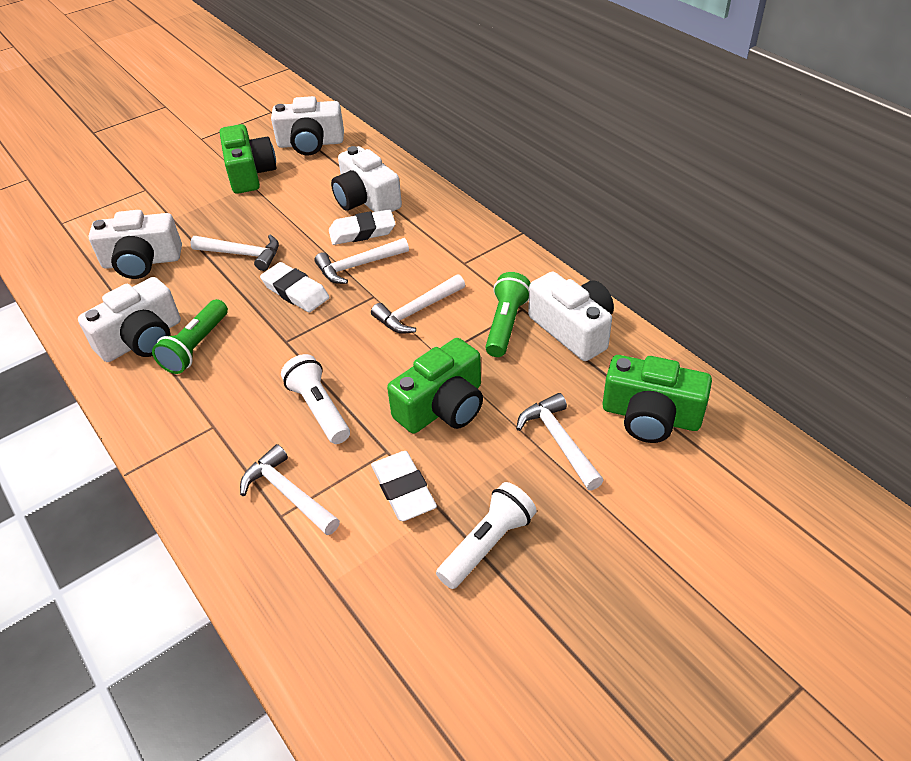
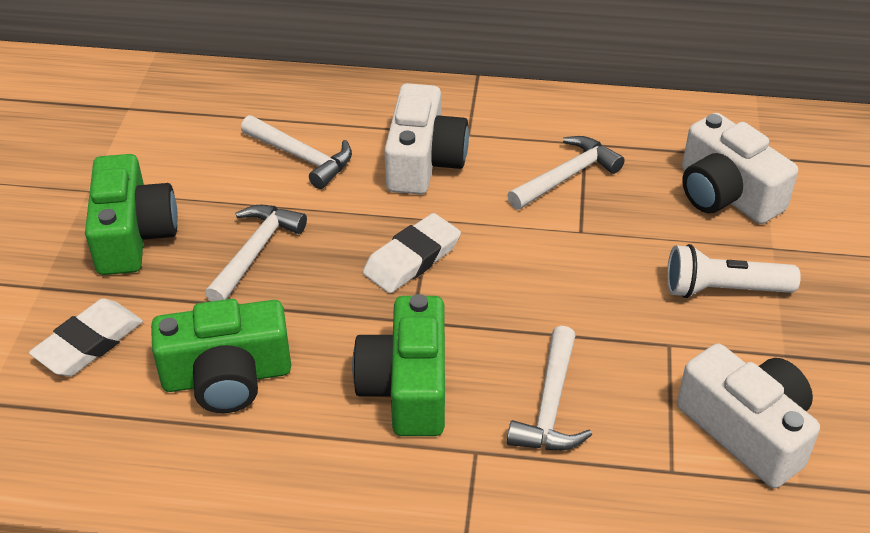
green flashlight: 2 -> 0
white camera: 5 -> 3
white eraser: 3 -> 2
white flashlight: 2 -> 1
white hammer: 5 -> 4

